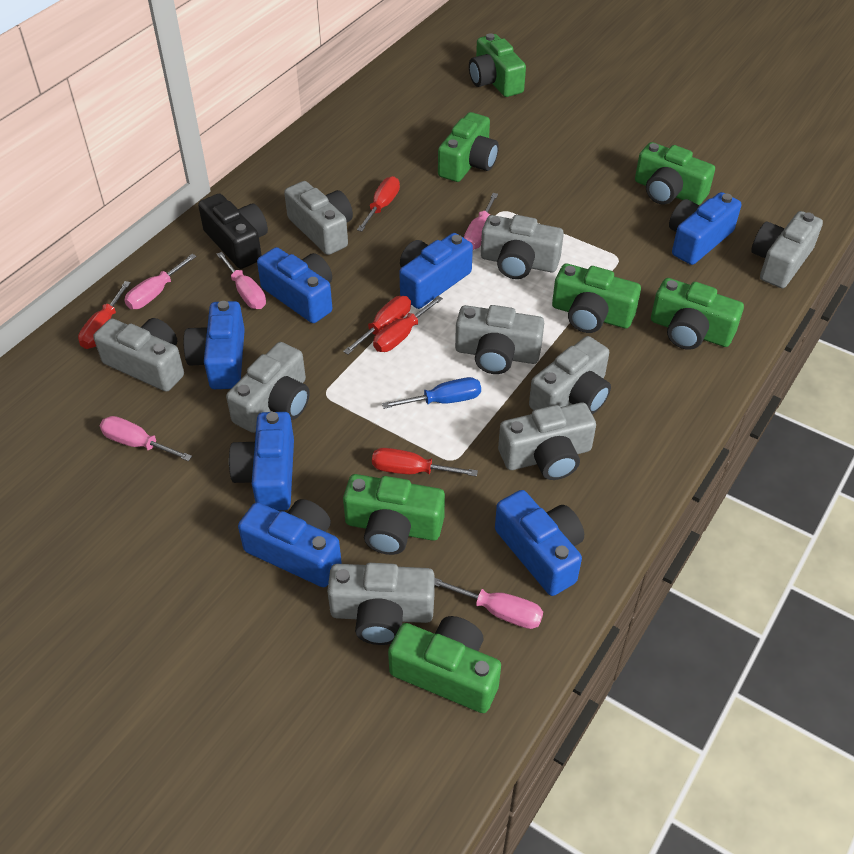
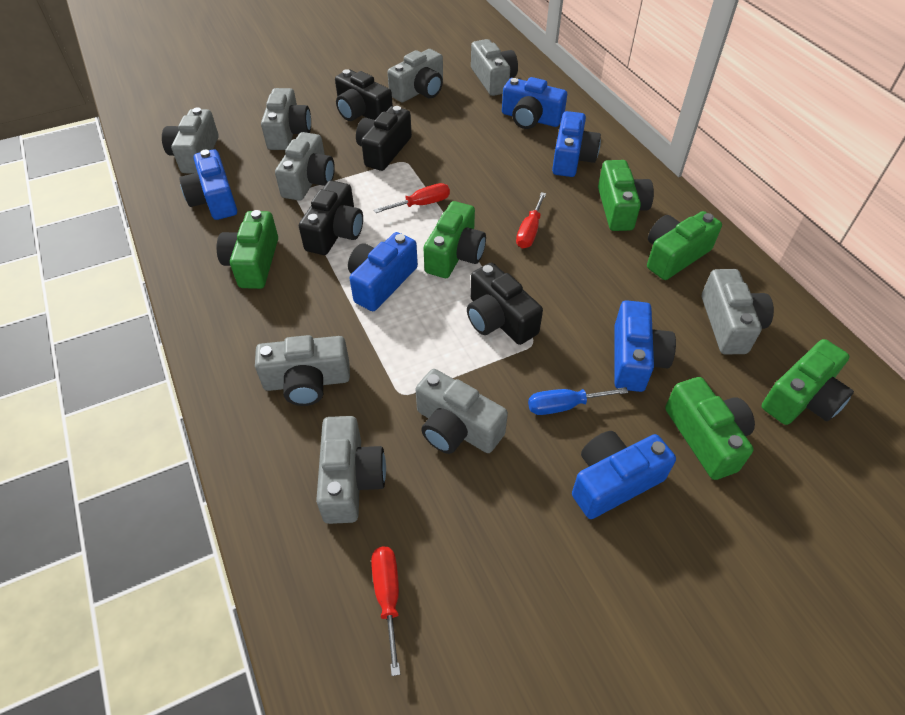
black camera: 1 -> 4
blue camera: 7 -> 6
green camera: 7 -> 6
pink screwdriver: 5 -> 0
red screwdriver: 5 -> 3

